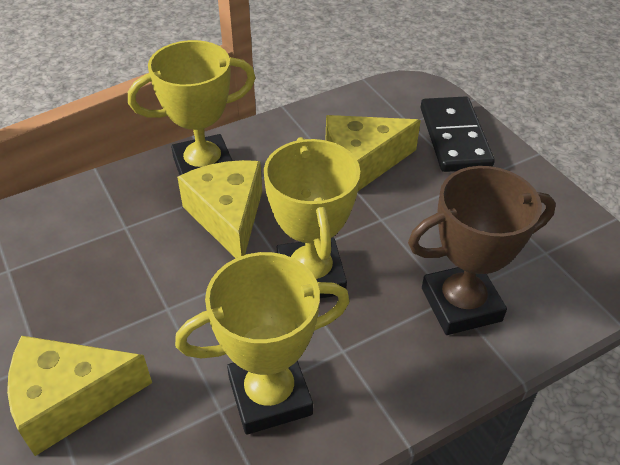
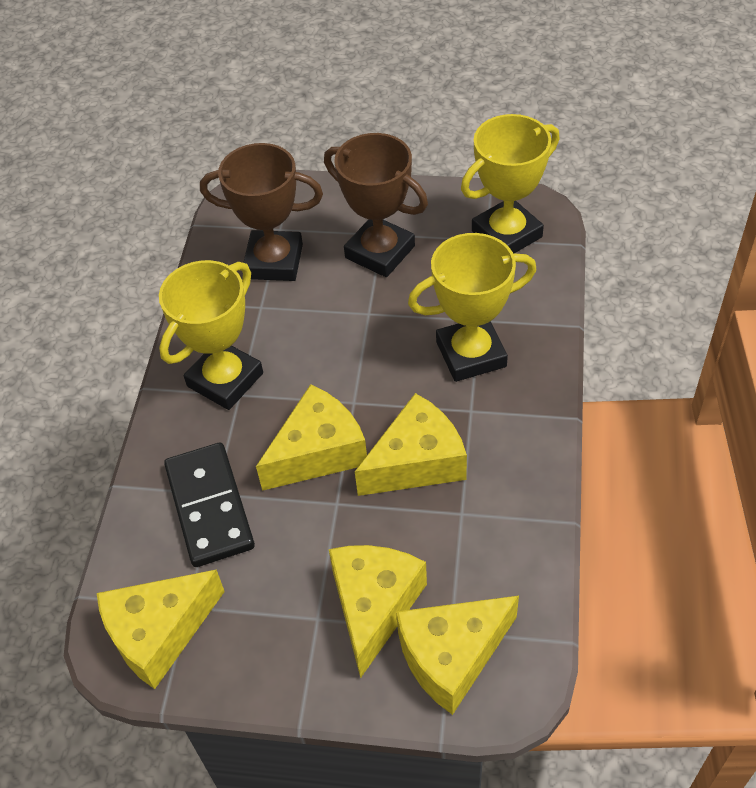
brown trophy: 1 -> 2
yellow cheese: 3 -> 5

